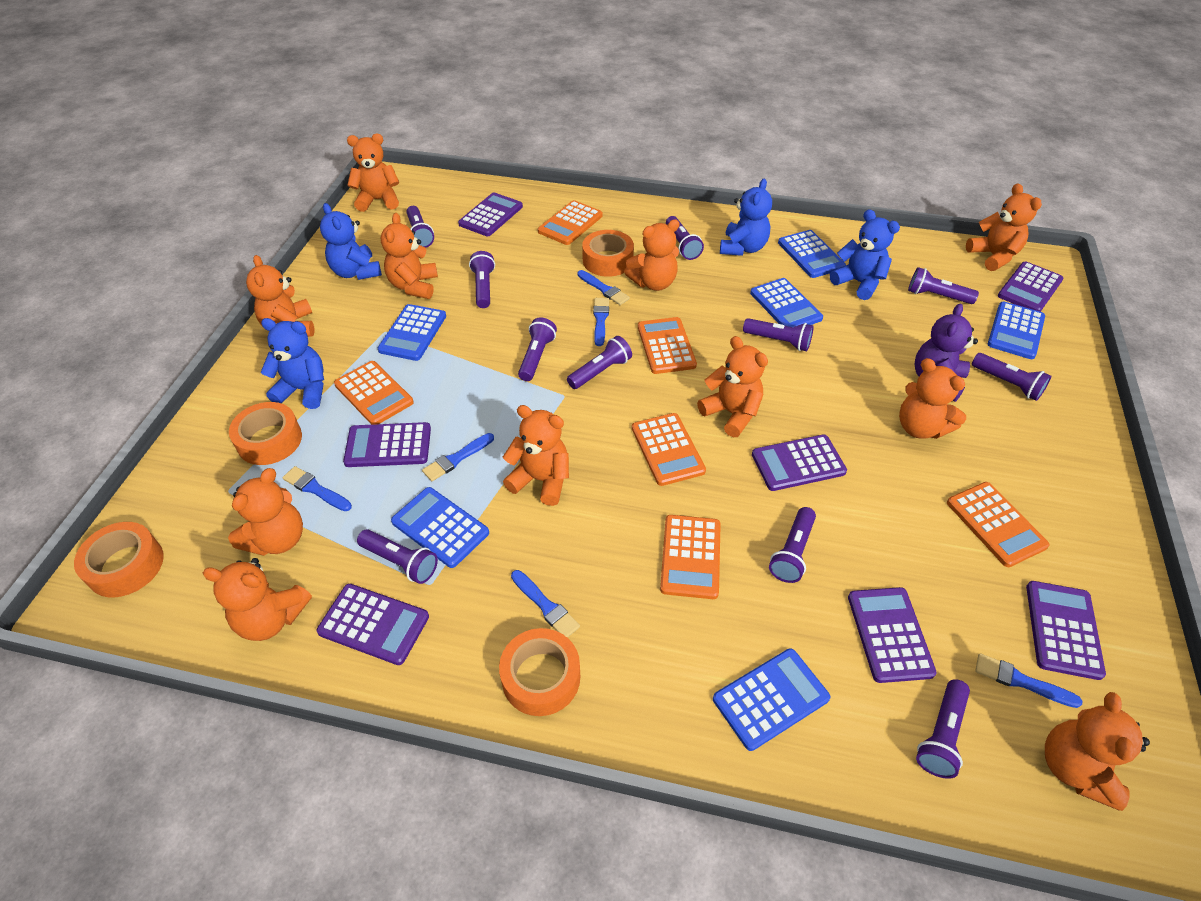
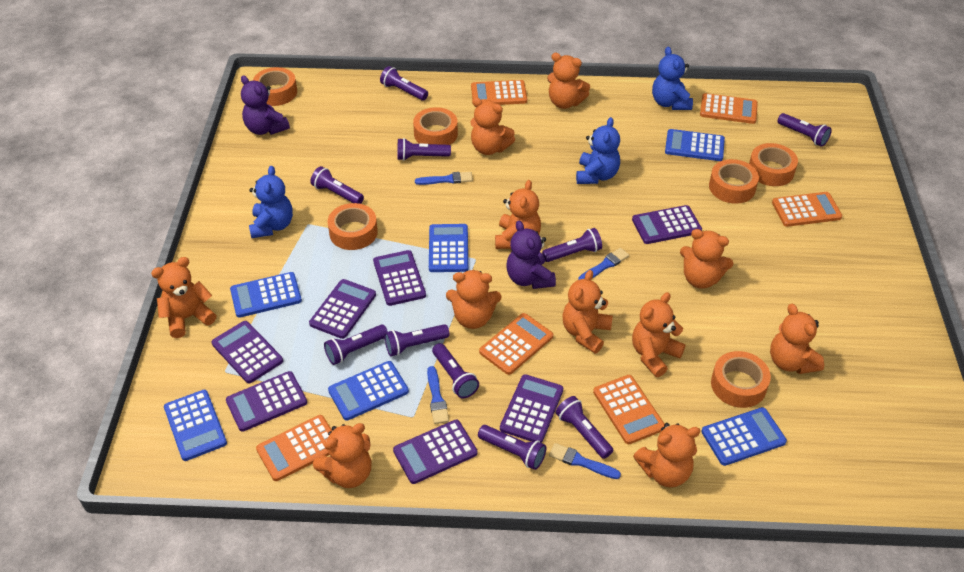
blue brush: 6 -> 4
blue teddy bear: 4 -> 3
orange tape: 4 -> 6
purple flashlight: 11 -> 10
purple teddy bear: 1 -> 2

